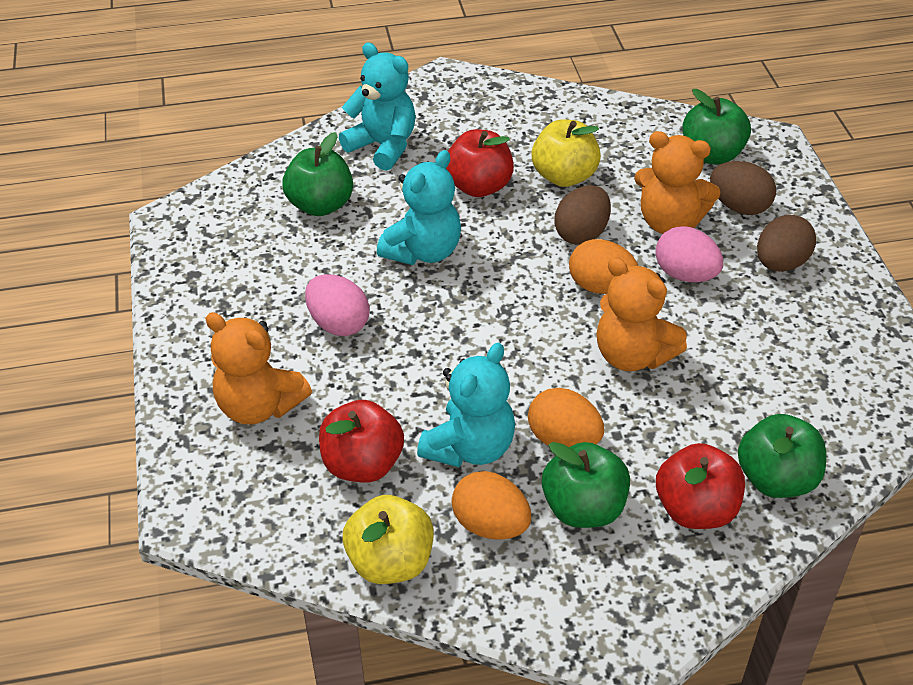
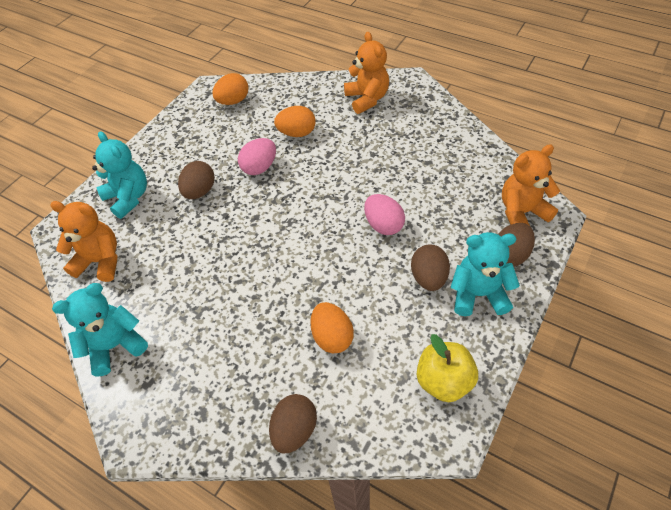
brown egg: 3 -> 4
green apple: 4 -> 0
red apple: 3 -> 0
yellow apple: 2 -> 1

